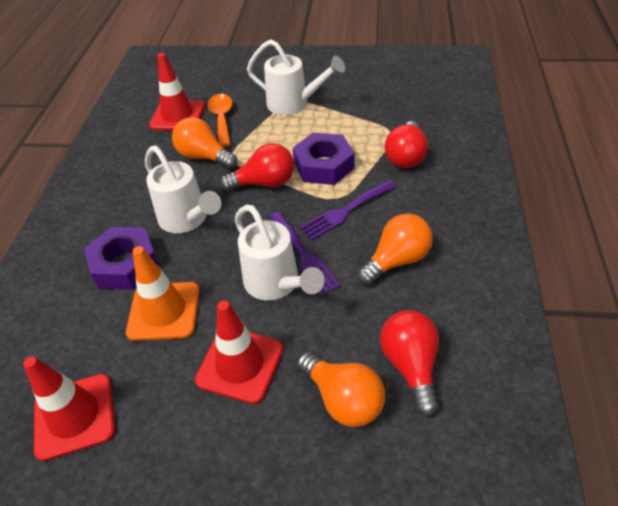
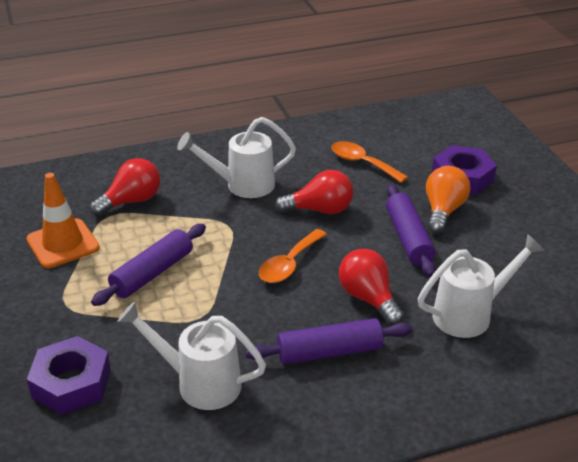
orange light bulb: 3 -> 1
orange spoon: 1 -> 2
purple fork: 2 -> 0
purple rolling pin: 0 -> 3
red traffic cone: 3 -> 0

